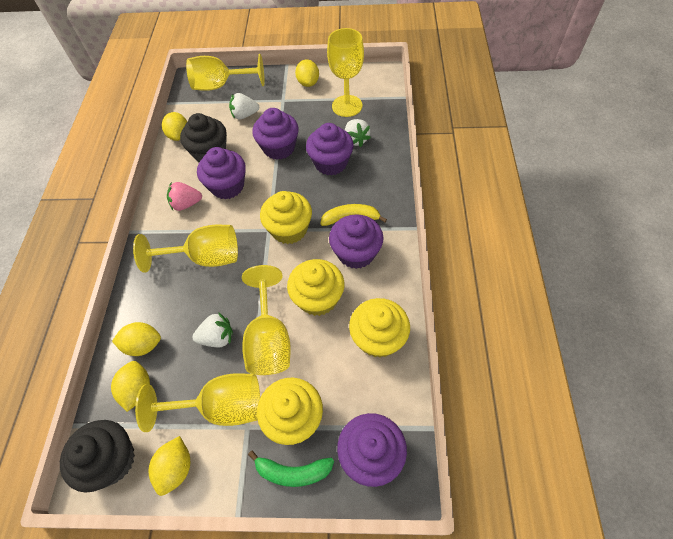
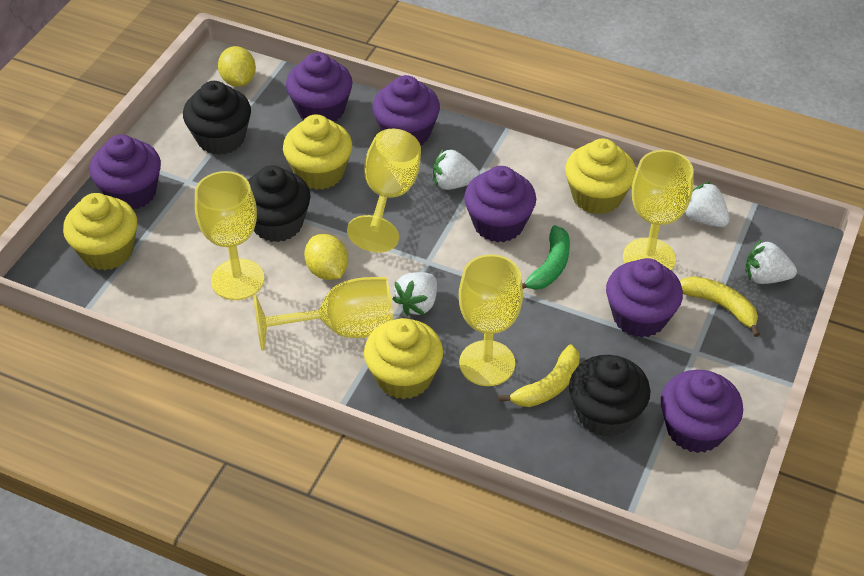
black cupcake: 2 -> 3
pink strawberry: 1 -> 0
purple cupcake: 5 -> 6
white strawberry: 3 -> 4
yellow banana: 1 -> 2
yellow lemon: 5 -> 2

